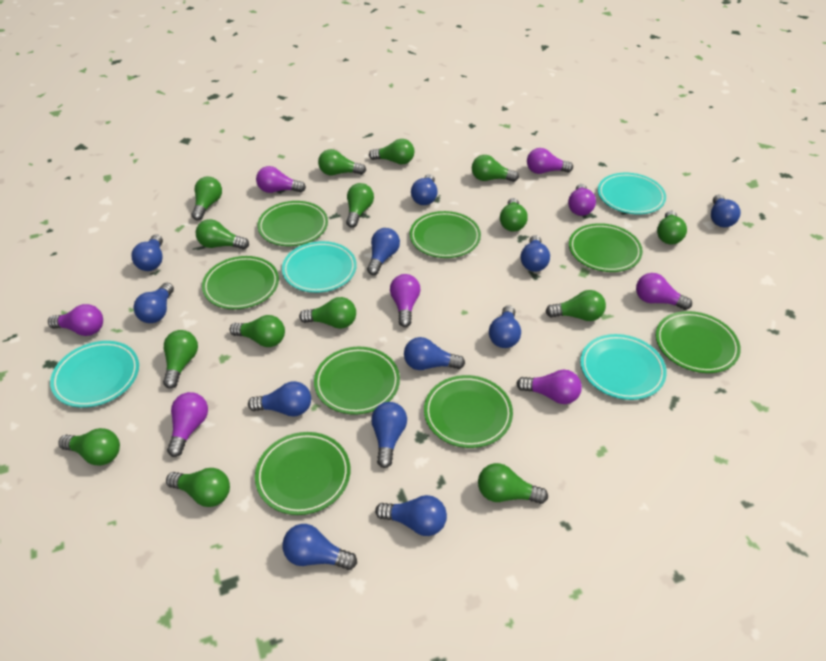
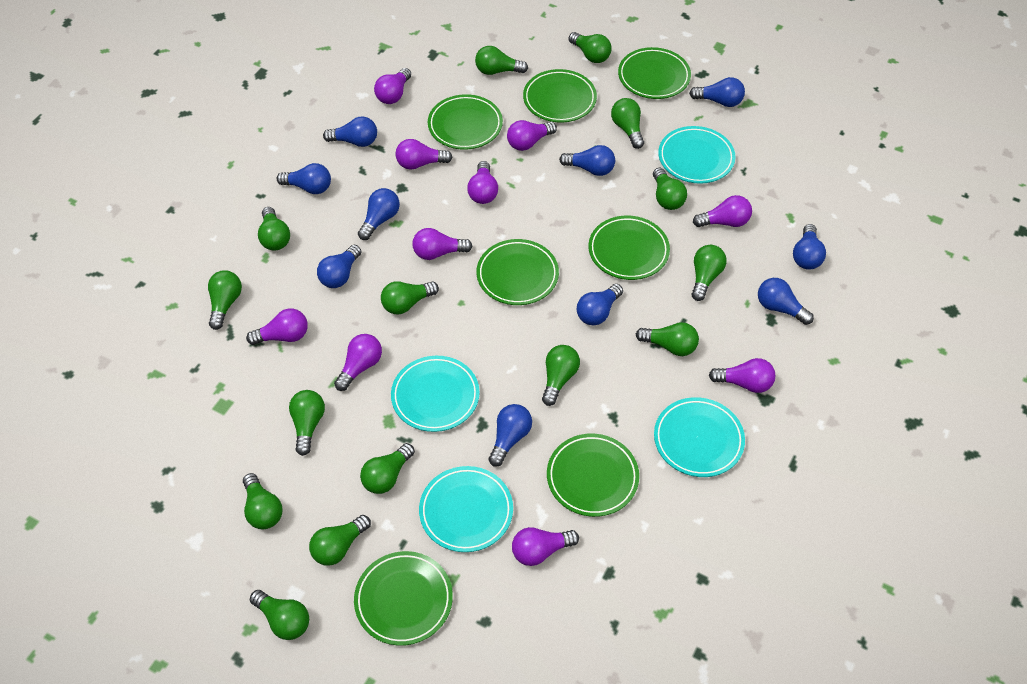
blue light bulb: 12 -> 10
green plate: 8 -> 7
purple light bulb: 8 -> 10

